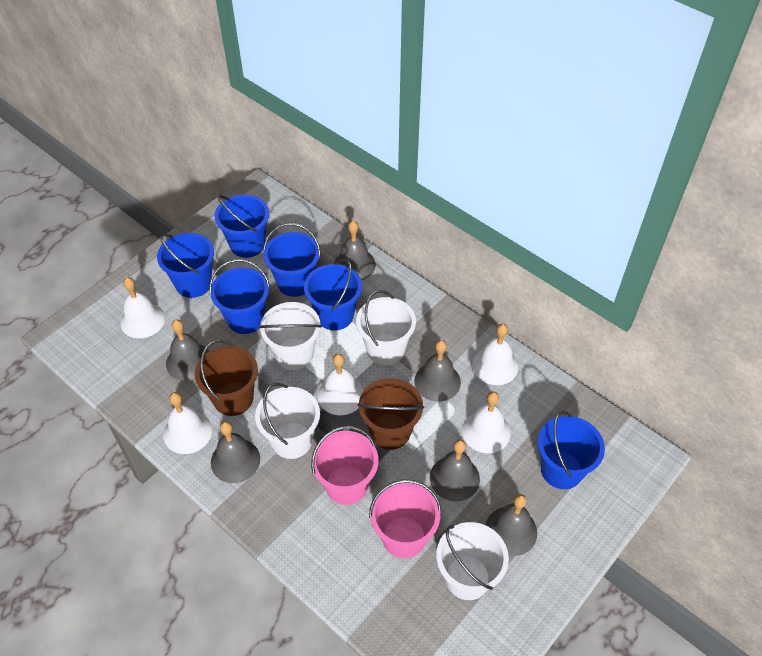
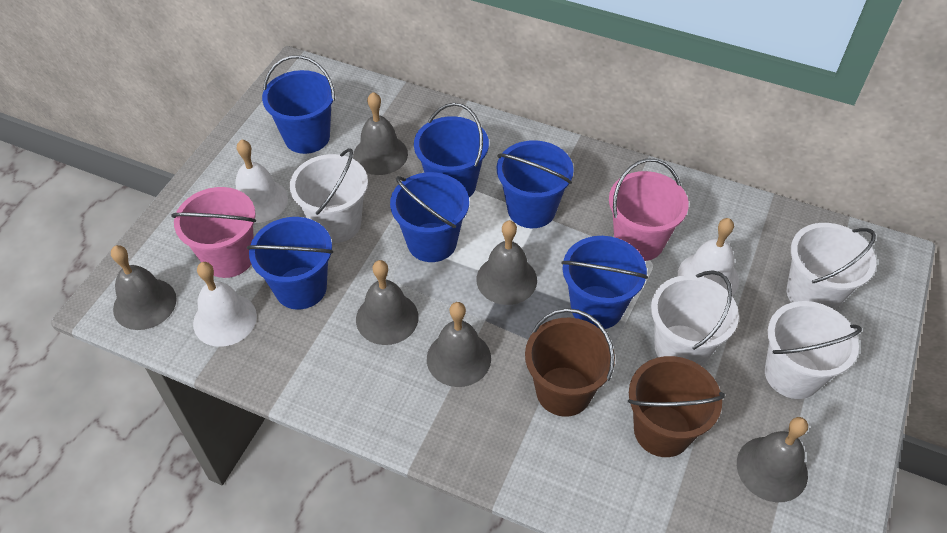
white bell: 5 -> 3

